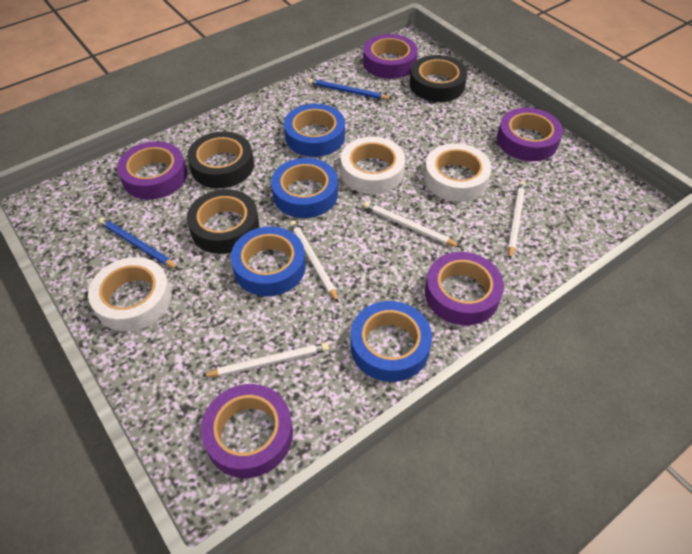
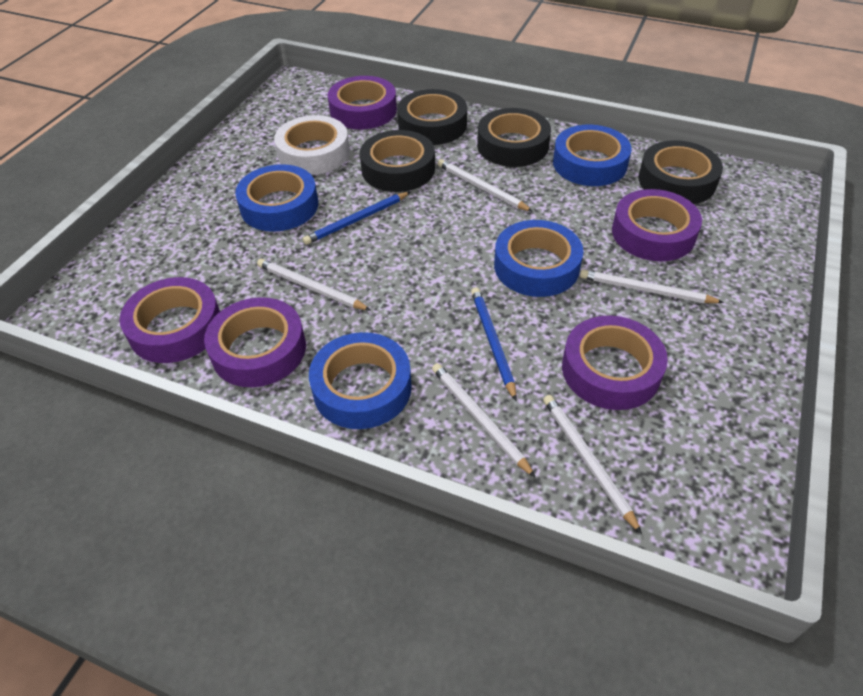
black tape: 3 -> 4
white pencil: 4 -> 5
white tape: 3 -> 1

